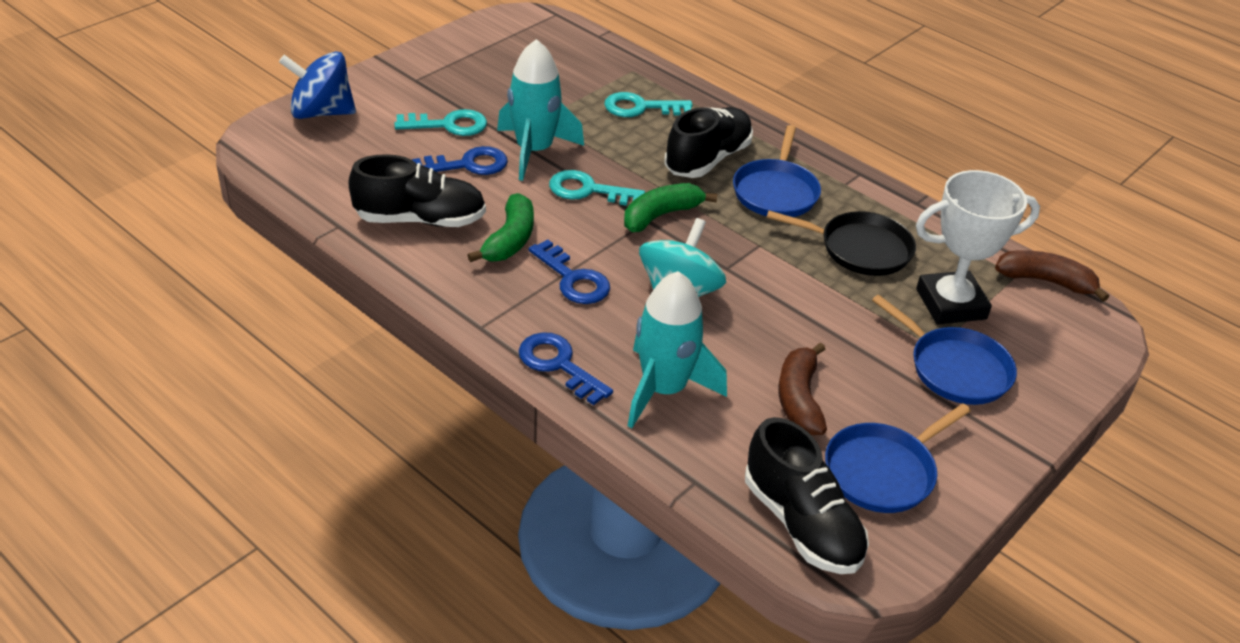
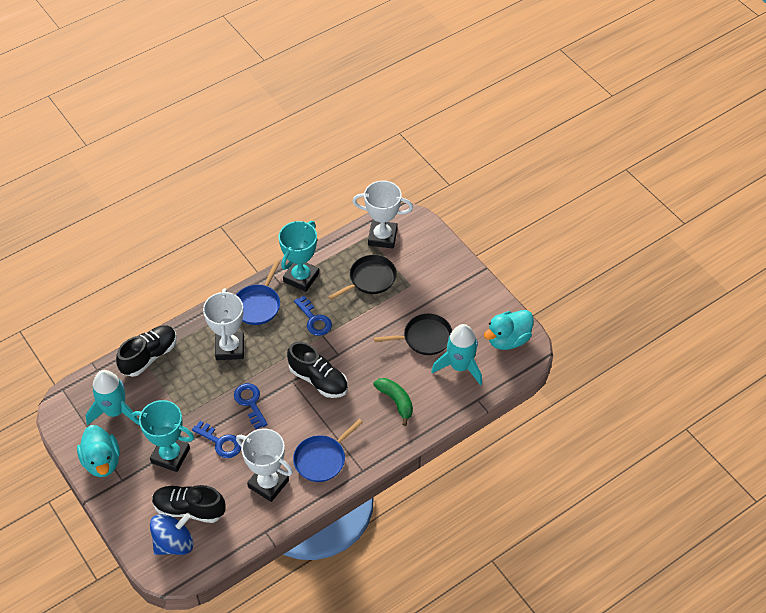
black pan: 1 -> 2
blue pan: 3 -> 2
brown banana: 2 -> 0
green banana: 2 -> 1
turquoise duck: 0 -> 2
turquoise key: 3 -> 0
turquoise spinning top: 1 -> 0
turquoise trophy: 0 -> 2
white trophy: 1 -> 3

